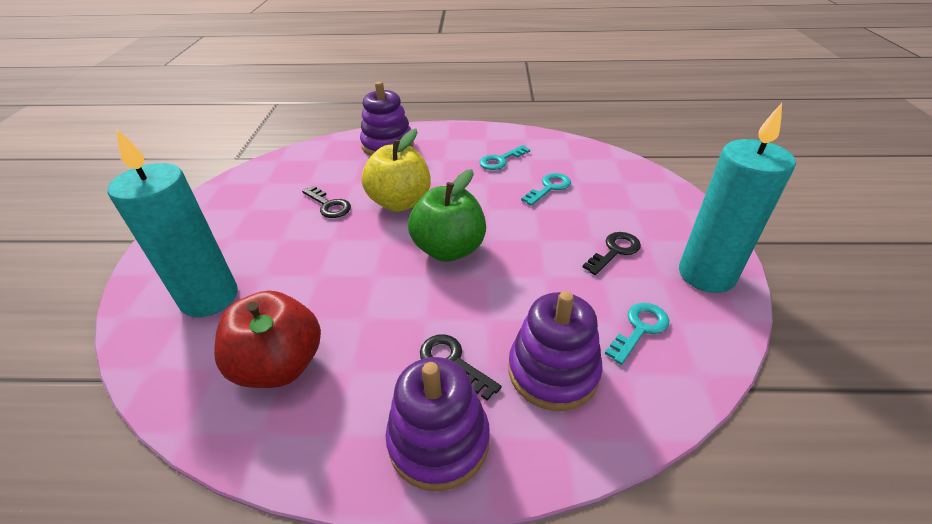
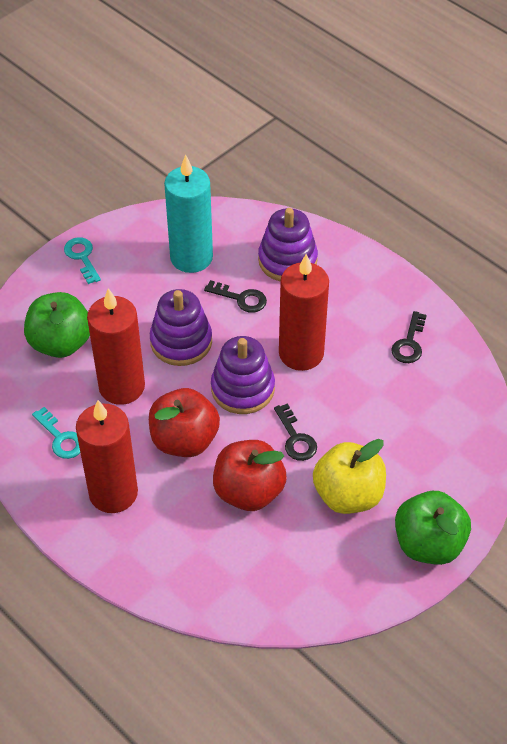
green apple: 1 -> 2
red apple: 1 -> 2
red candle: 0 -> 3
turquoise candle: 2 -> 1
turquoise key: 3 -> 2

